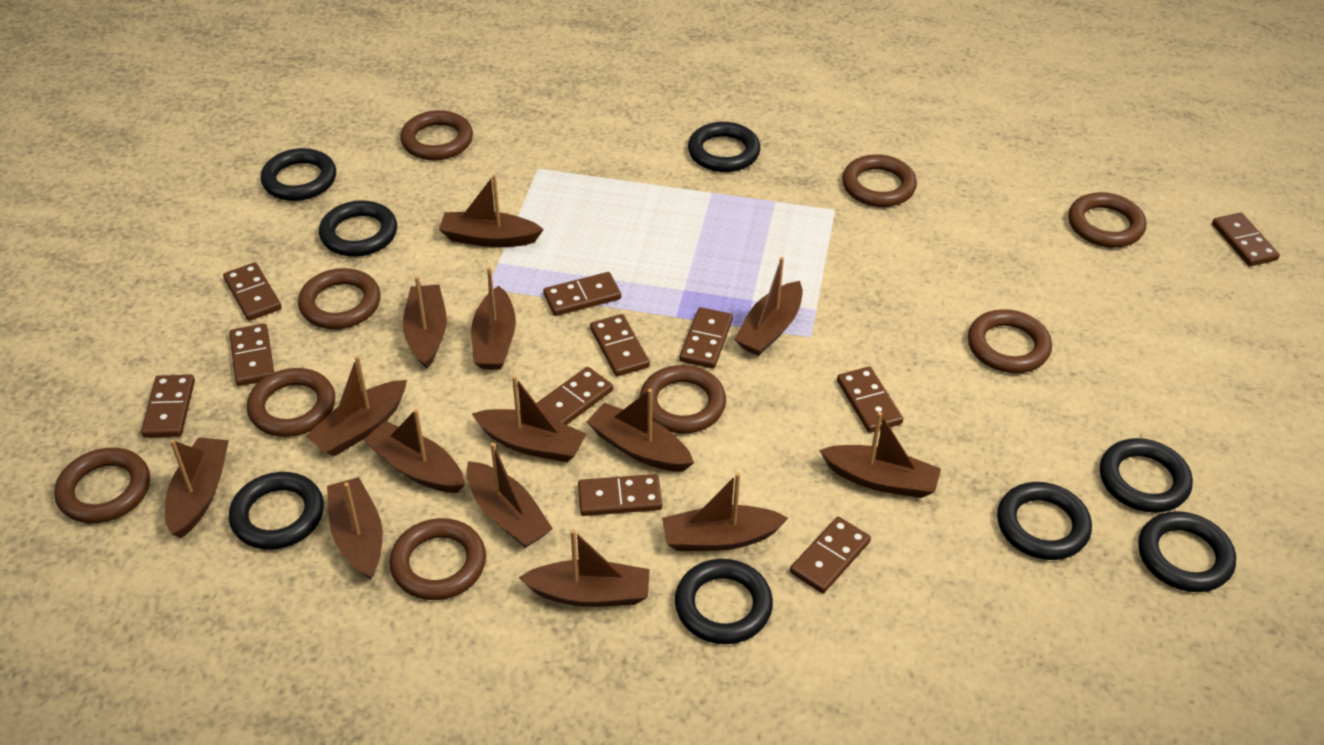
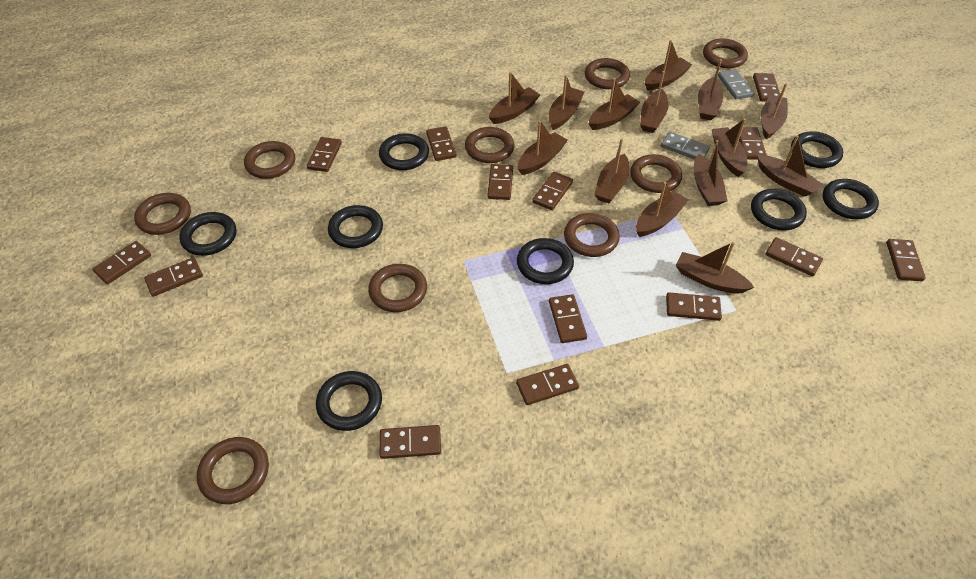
brown domino: 11 -> 14
grey domino: 0 -> 2

